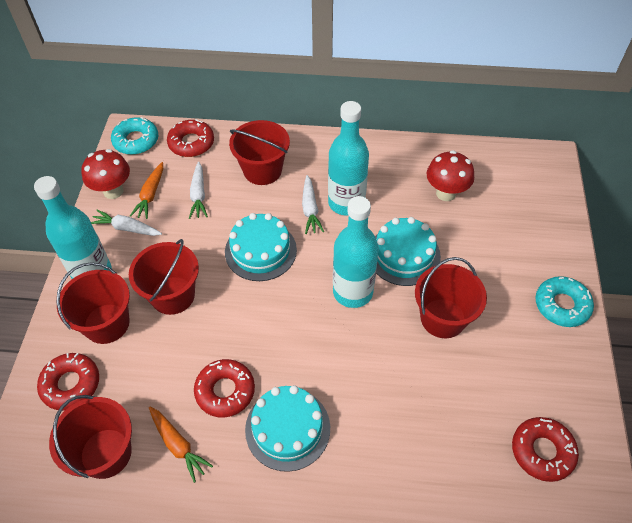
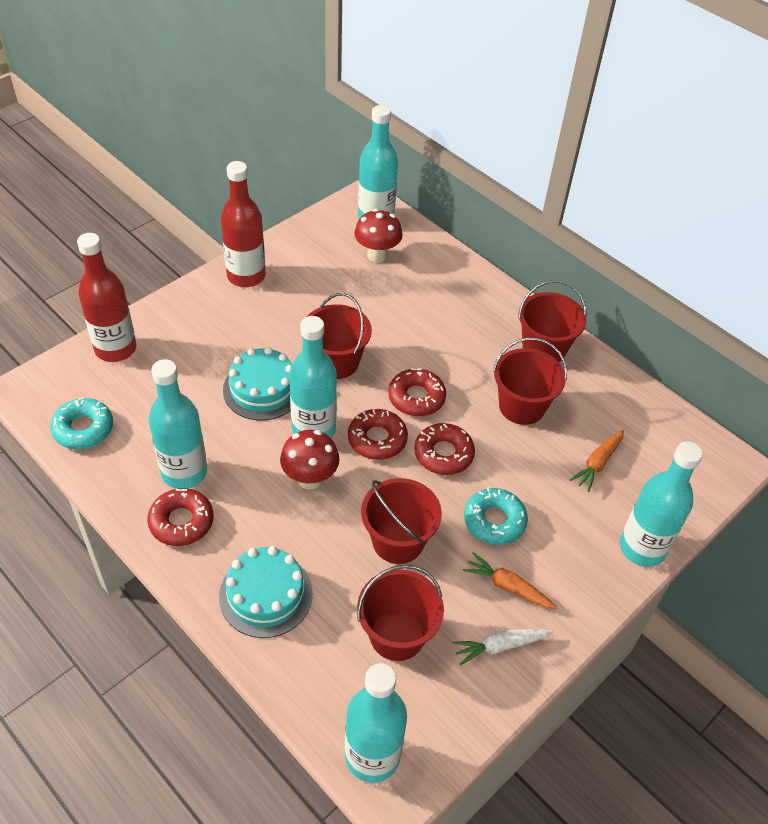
red bottle: 0 -> 2
turquoise bottle: 3 -> 5
turquoise cake: 3 -> 2
white carrot: 3 -> 1

